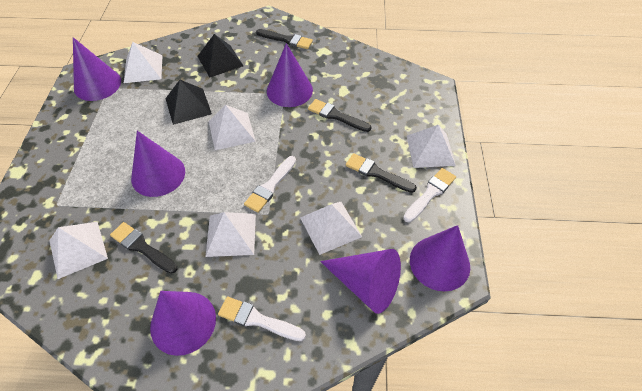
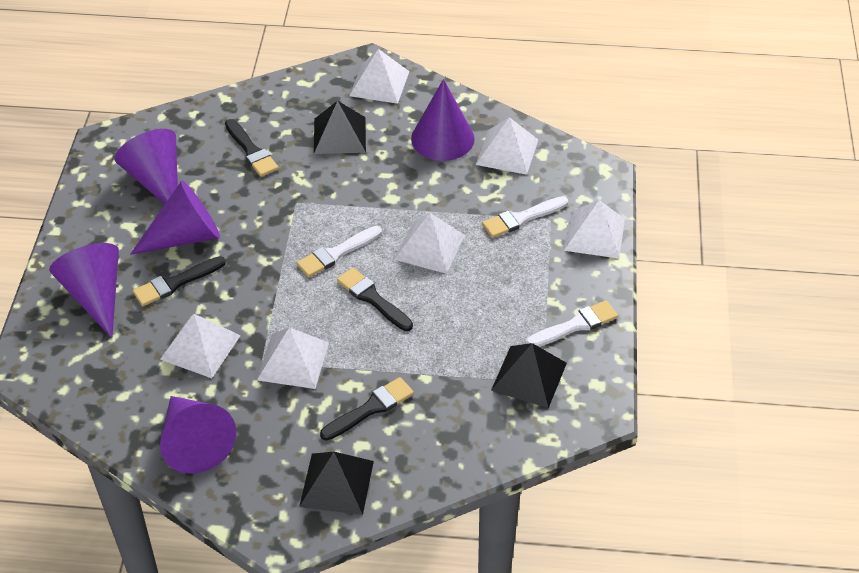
black pyramid: 2 -> 3
purple cone: 6 -> 5

